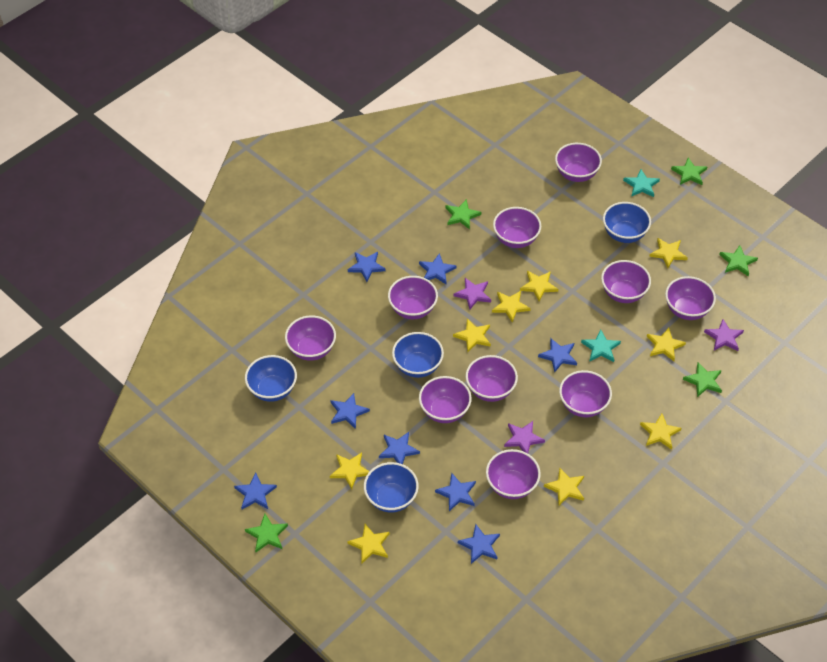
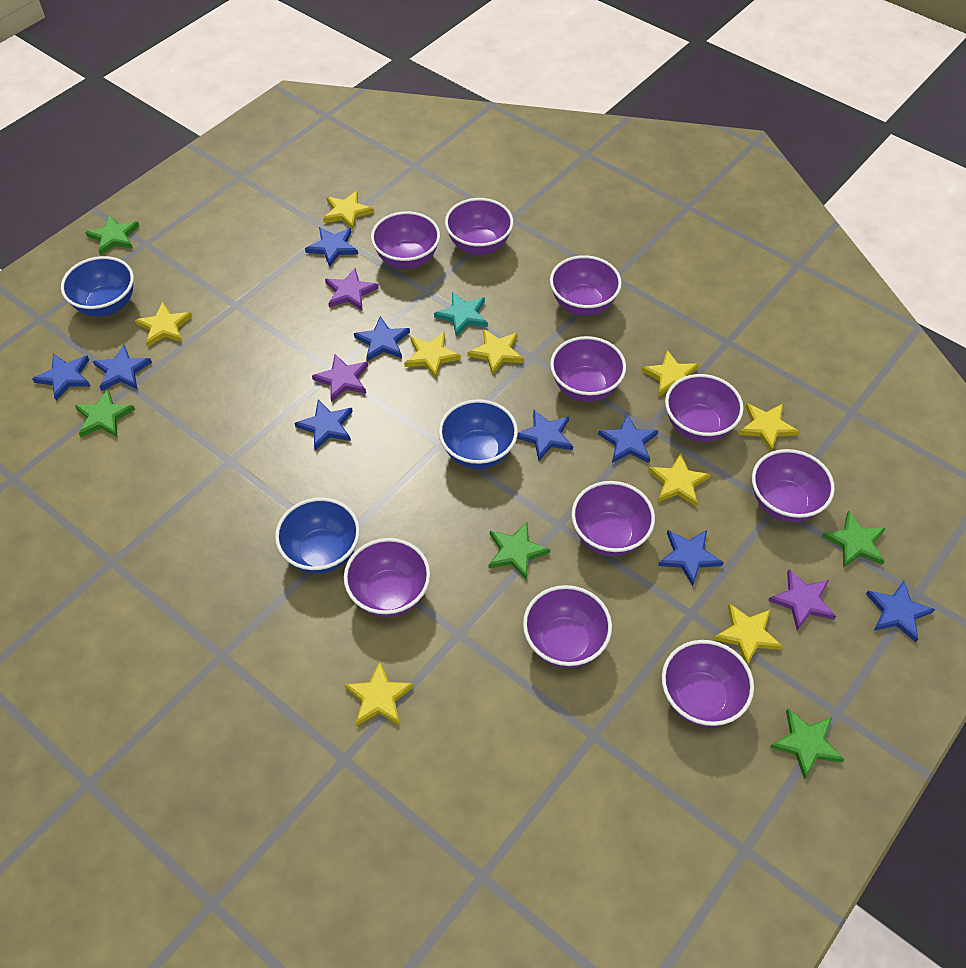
blue bowl: 4 -> 3
blue star: 8 -> 9
turquoise star: 2 -> 1

